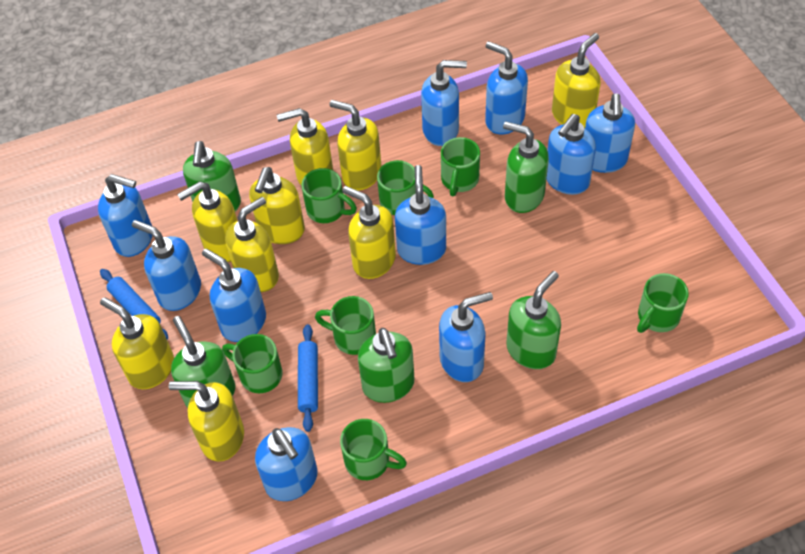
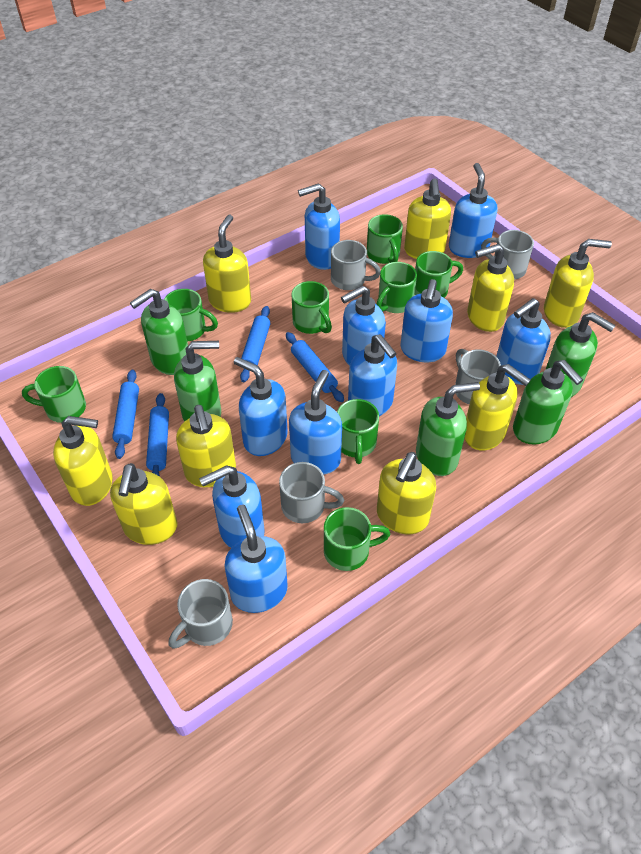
blue rolling pin: 2 -> 4
green mug: 7 -> 8
grey mug: 0 -> 5

